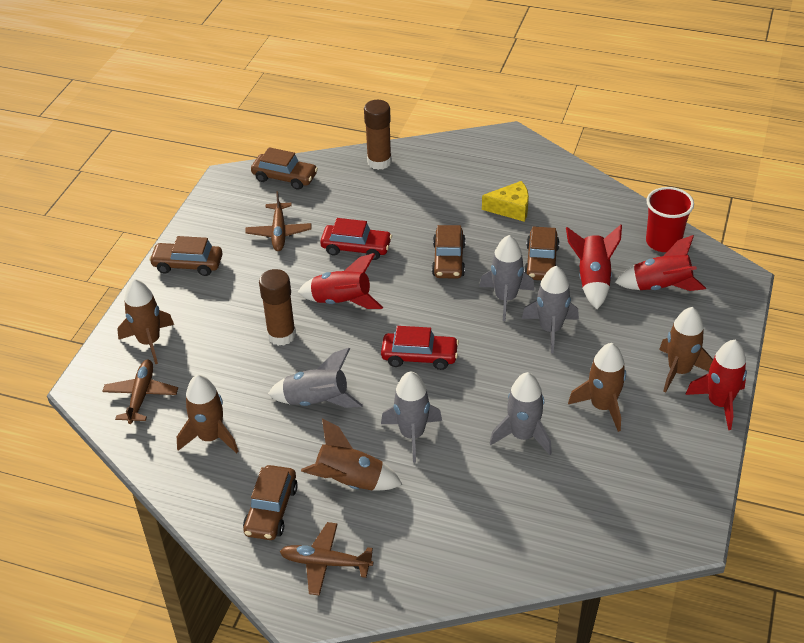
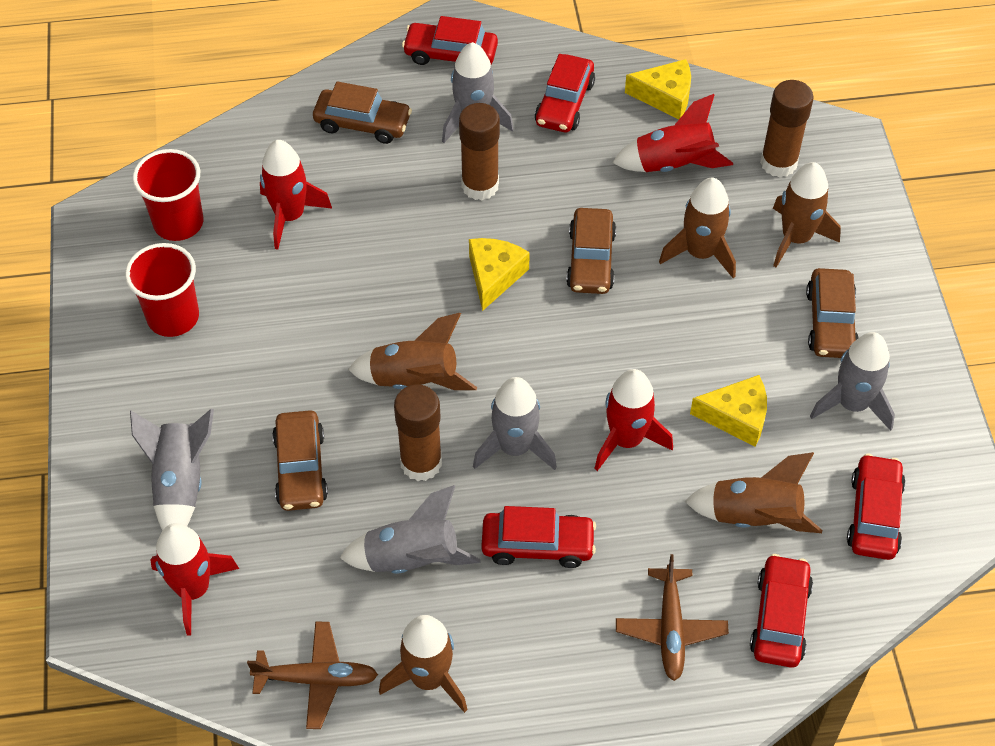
brown car: 5 -> 4
brown glue stick: 2 -> 3
brown plane: 3 -> 2
red car: 2 -> 5
red cup: 1 -> 2
yellow cheese: 1 -> 3

